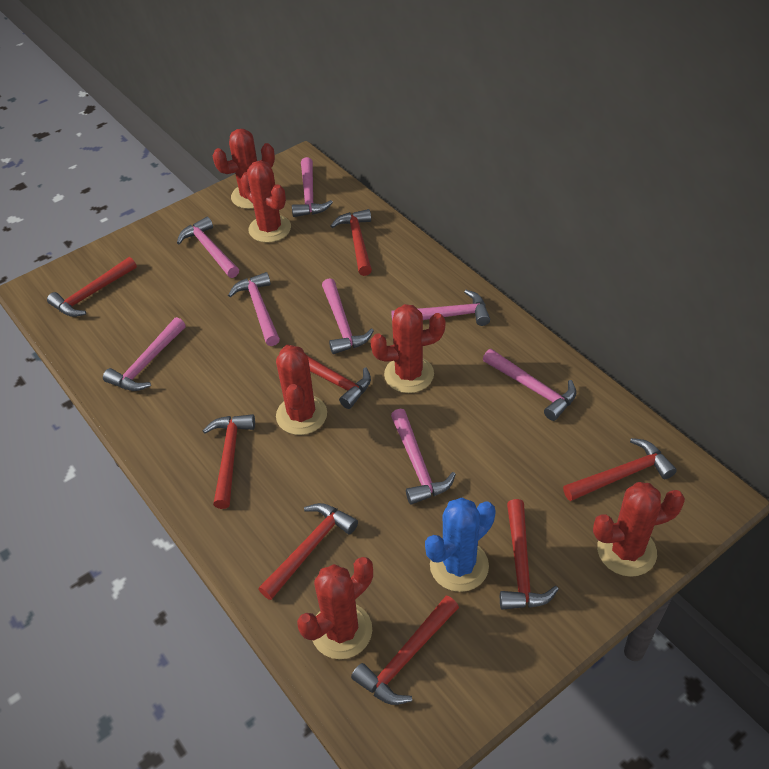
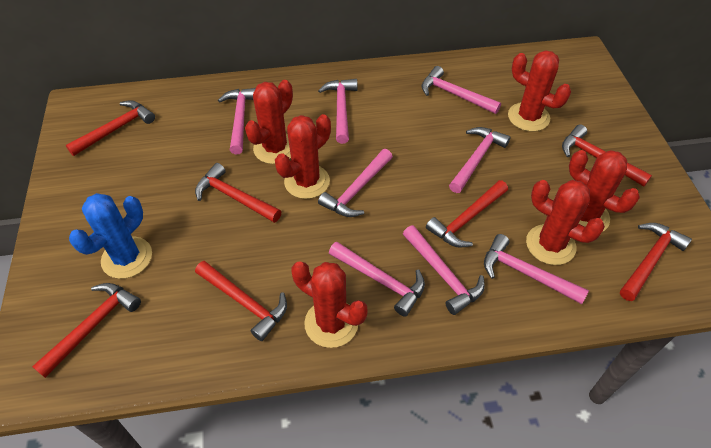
red hammer: 8 -> 7

